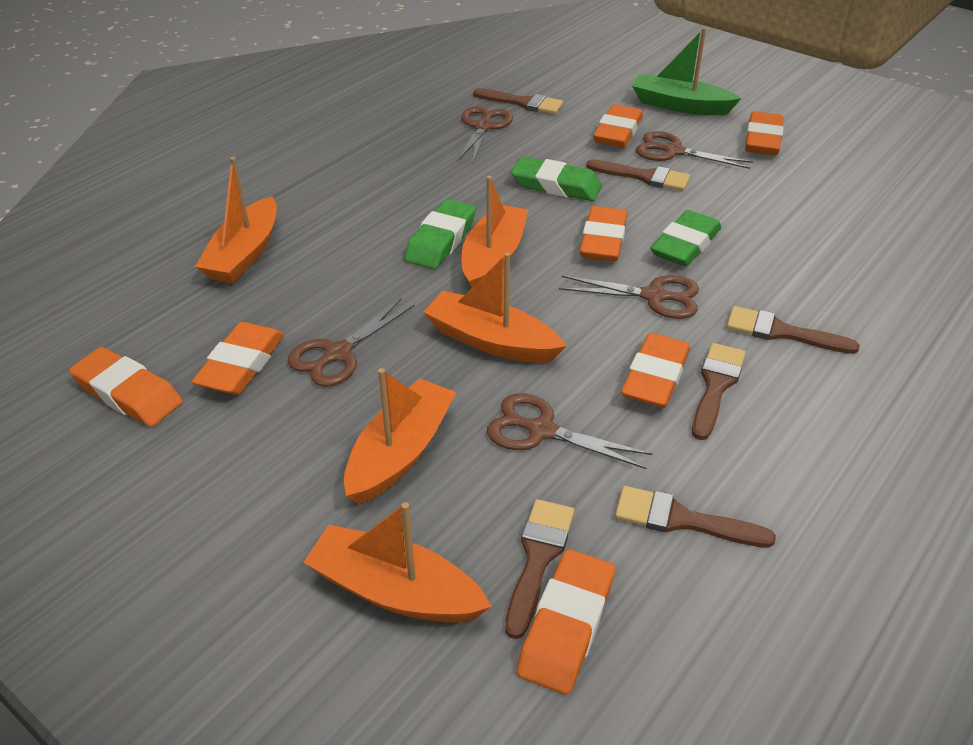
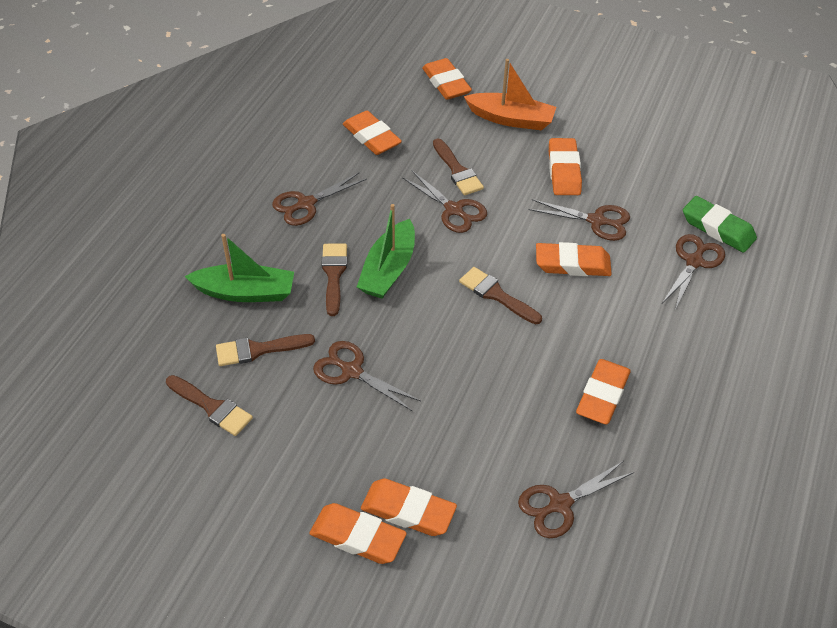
brown brush: 6 -> 5
brown scissors: 5 -> 6
green boat: 1 -> 2
green eraser: 3 -> 1
orange boat: 5 -> 1

